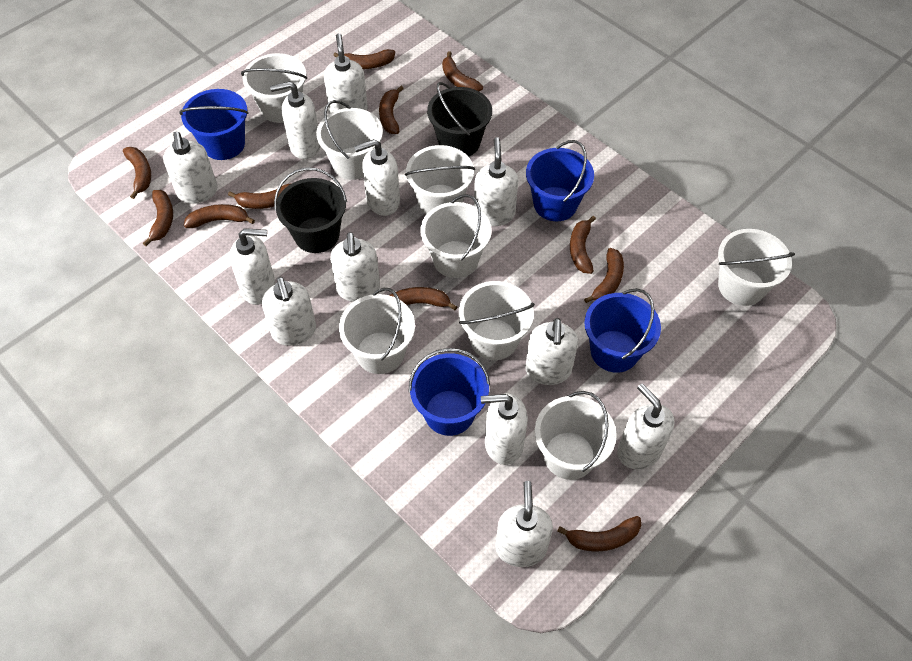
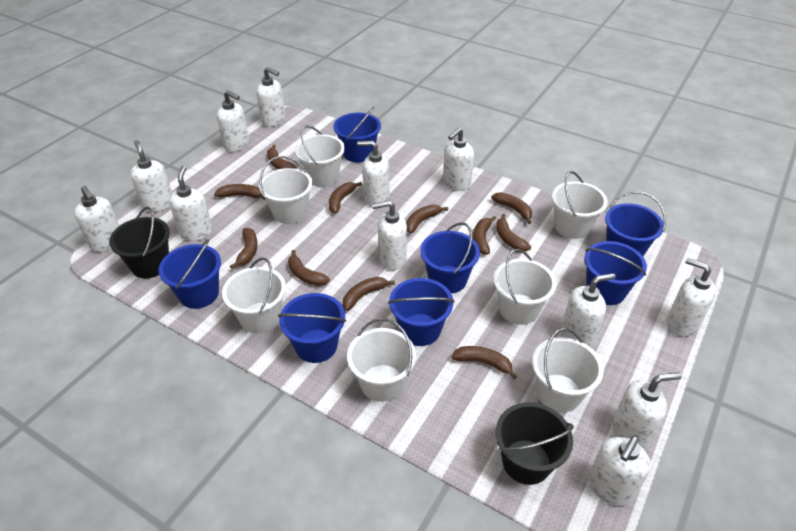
blue bucket: 4 -> 7
white bucket: 8 -> 7

